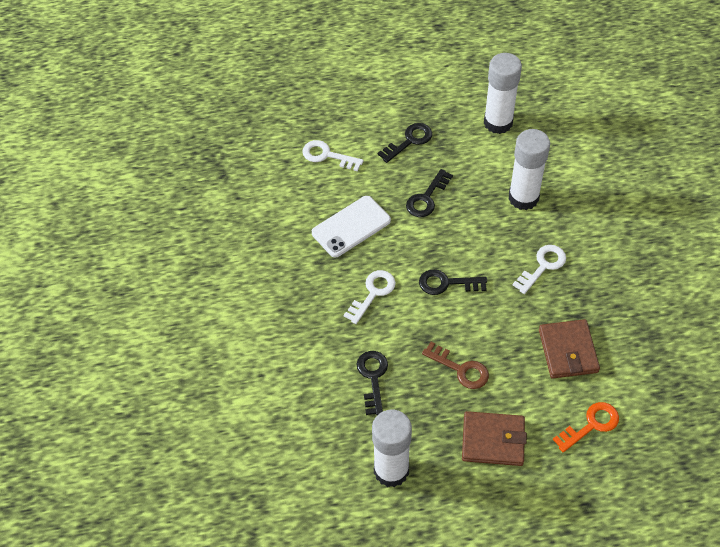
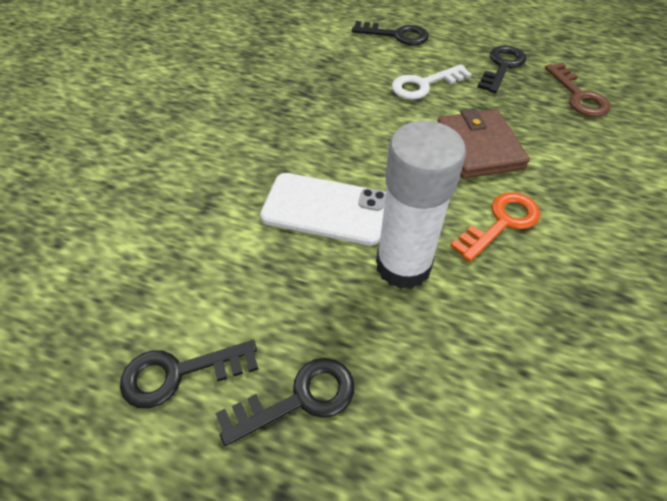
brown wallet: 2 -> 1
white glue stick: 3 -> 1
white key: 3 -> 1

